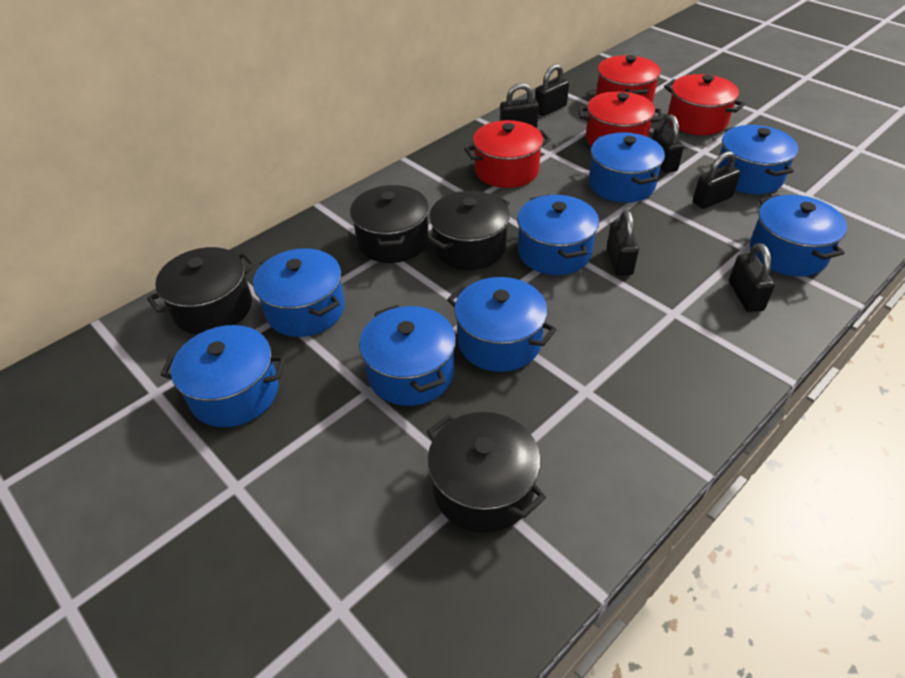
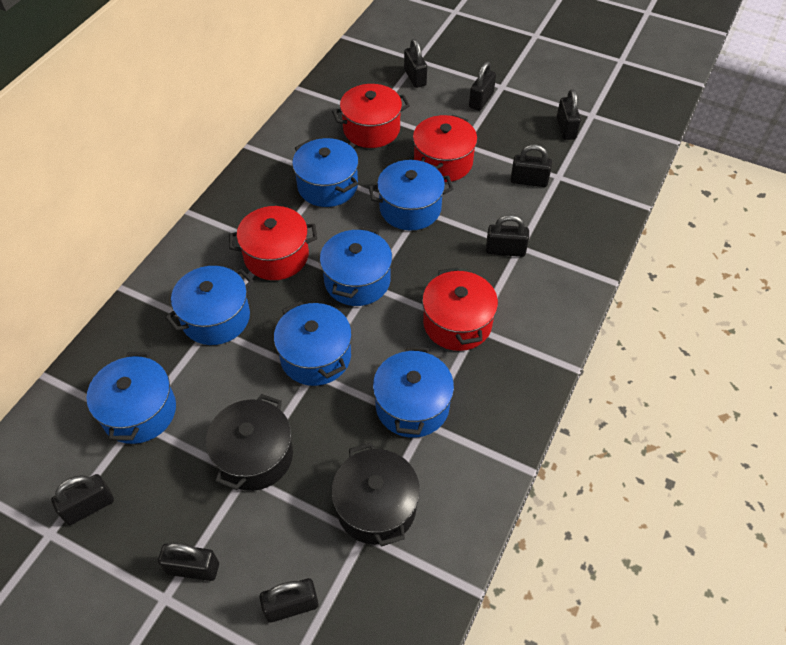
black padlock: 6 -> 8
black pot: 4 -> 2
blue pot: 8 -> 7

